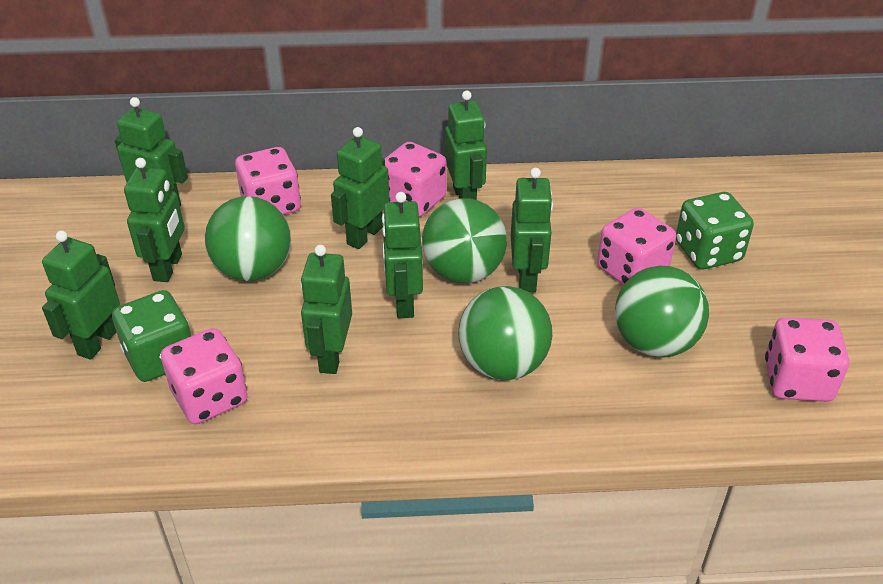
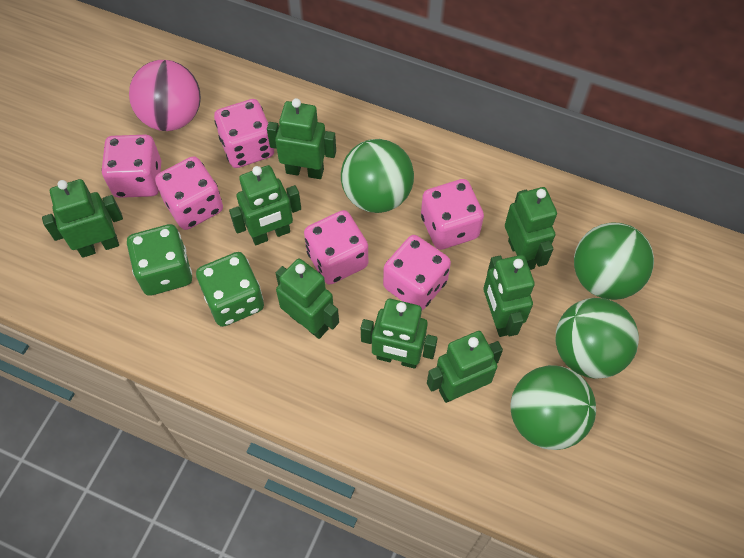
pink ball: 0 -> 1
pink dice: 5 -> 6

